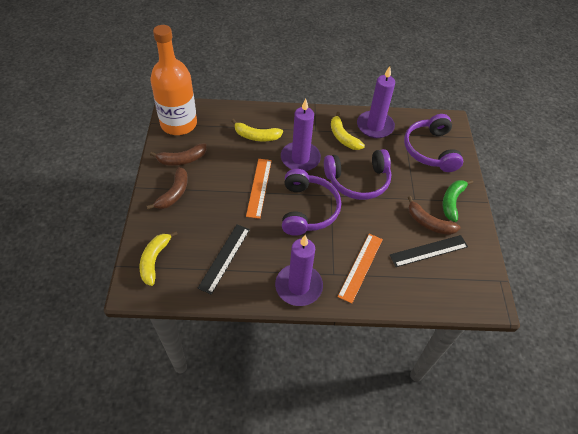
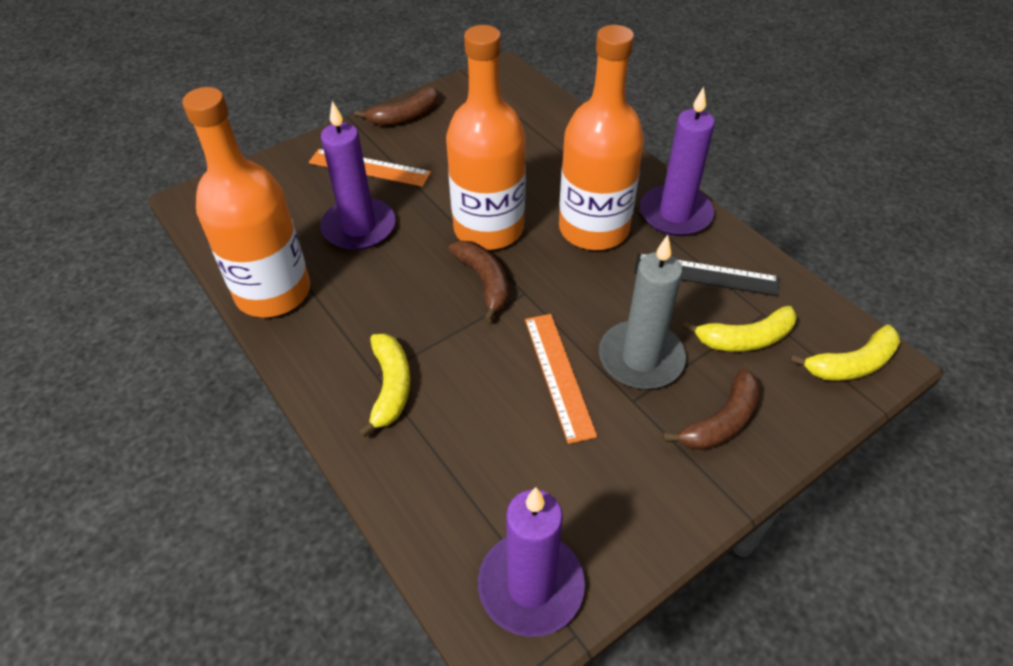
black ruler: 2 -> 1
green banana: 1 -> 0
grey candle: 0 -> 1
orange bottle: 1 -> 3
purple headphones: 3 -> 0

